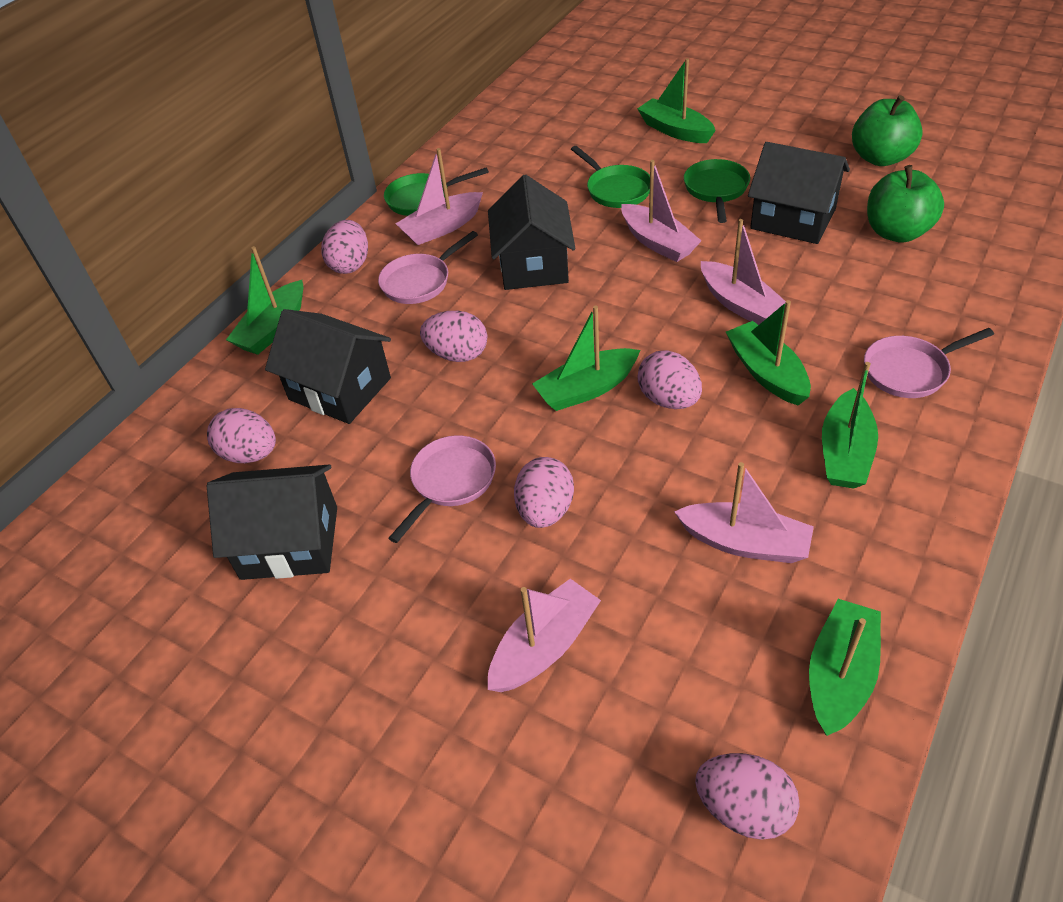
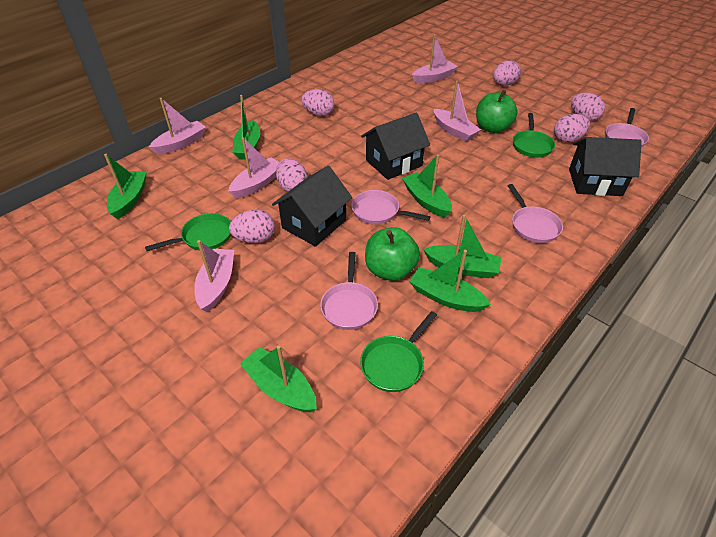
black house: 4 -> 3
pink pan: 3 -> 4

